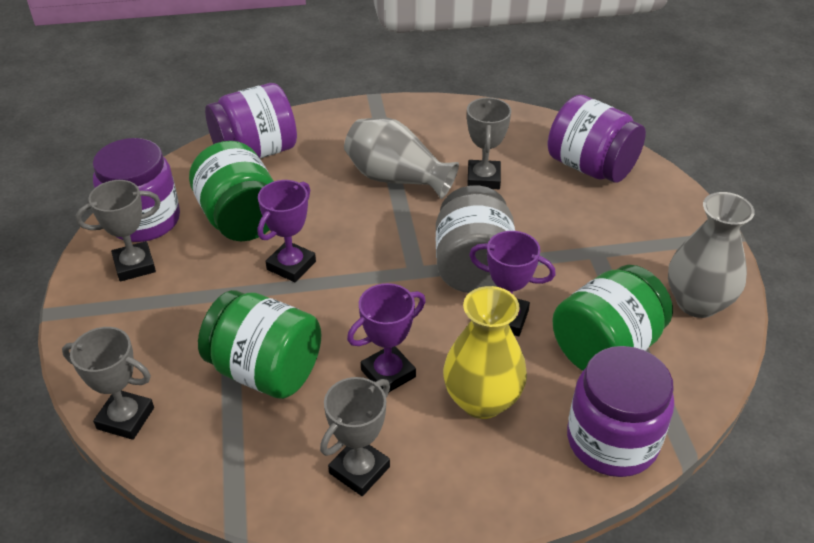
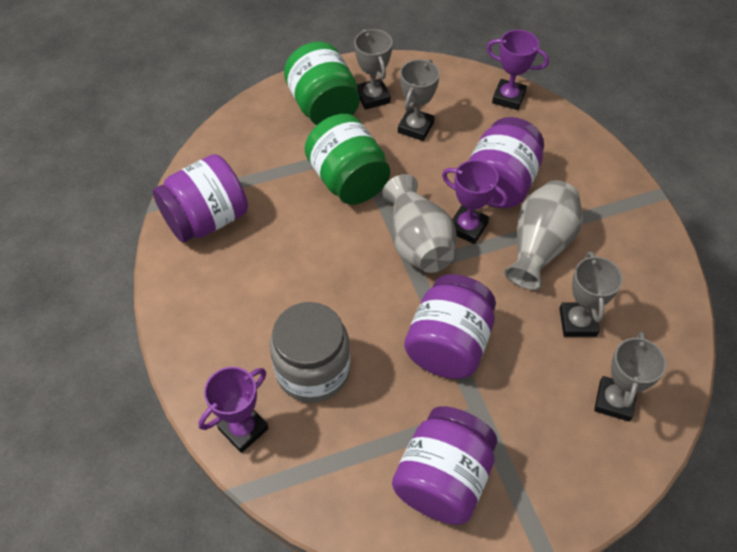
green jar: 3 -> 2
yellow vase: 1 -> 0

